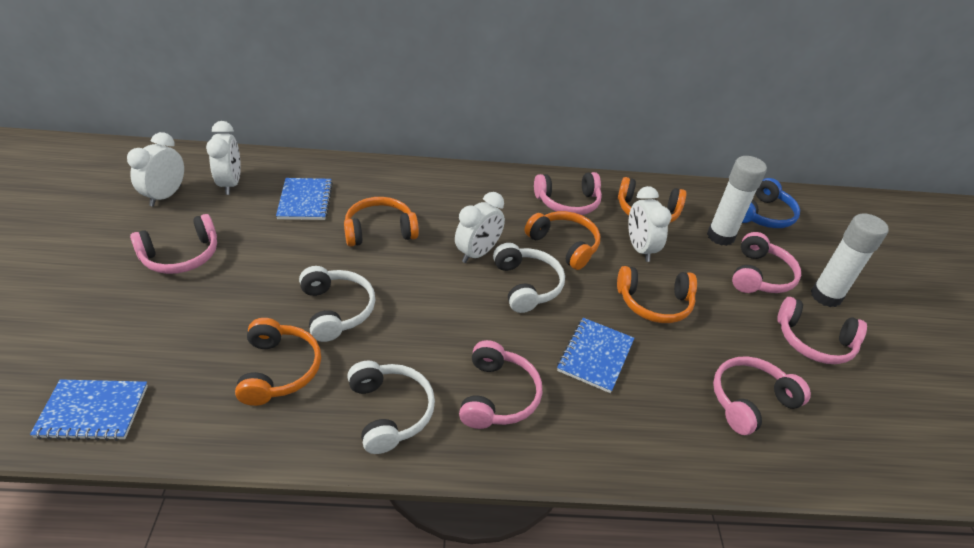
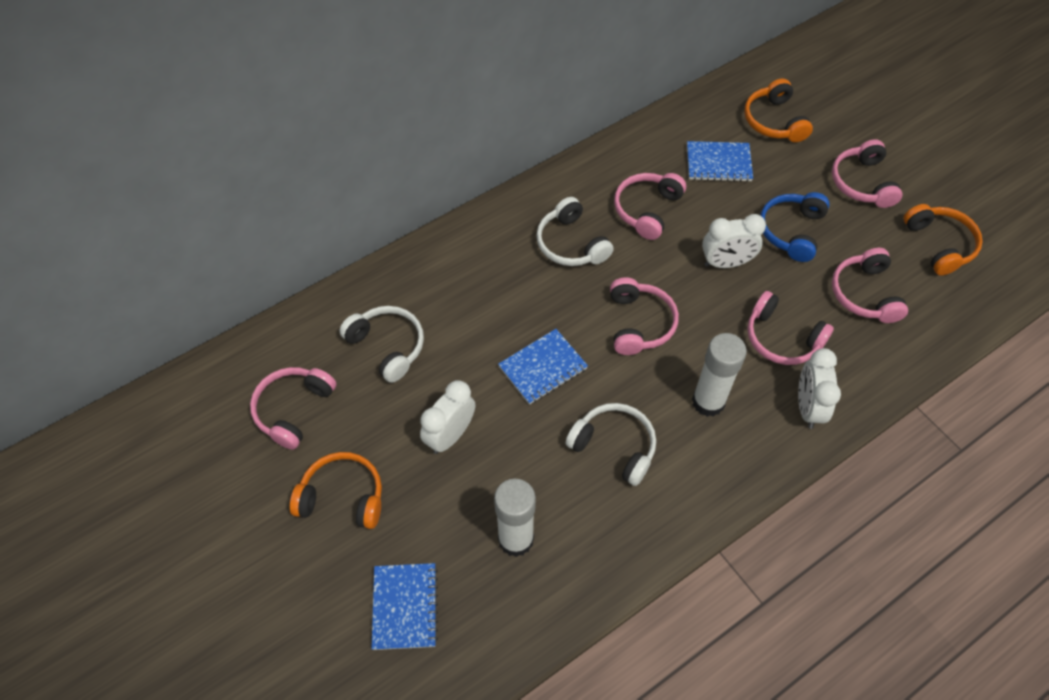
orange headphones: 5 -> 3
white clock: 4 -> 3

